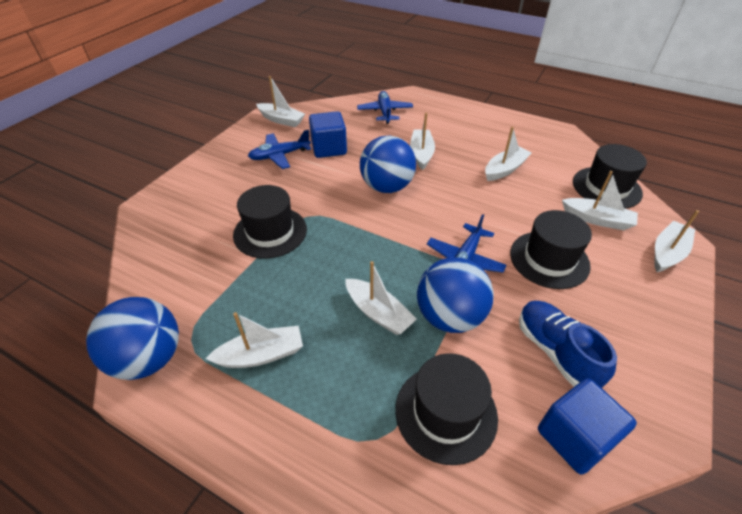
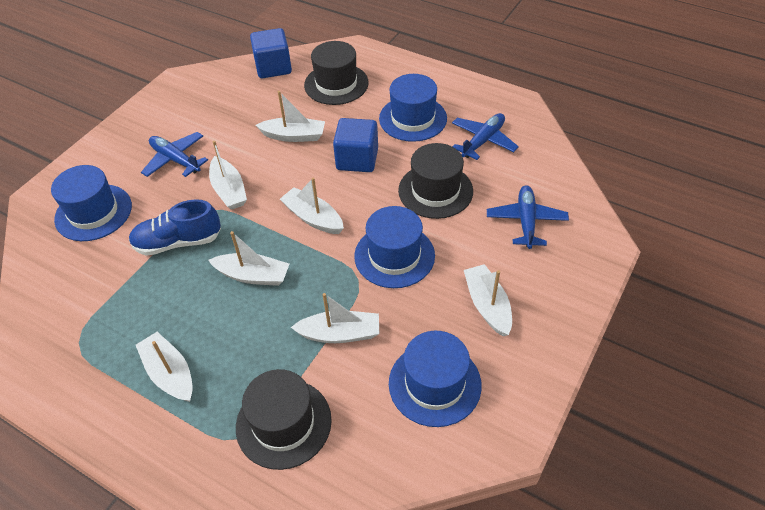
black hat: 4 -> 3
blue ball: 3 -> 0
blue hat: 0 -> 4

